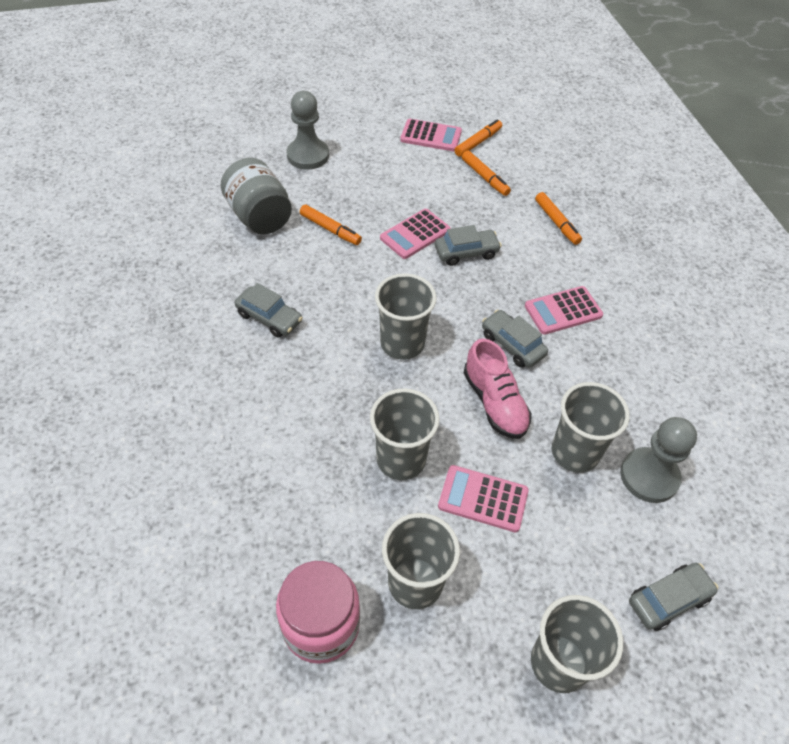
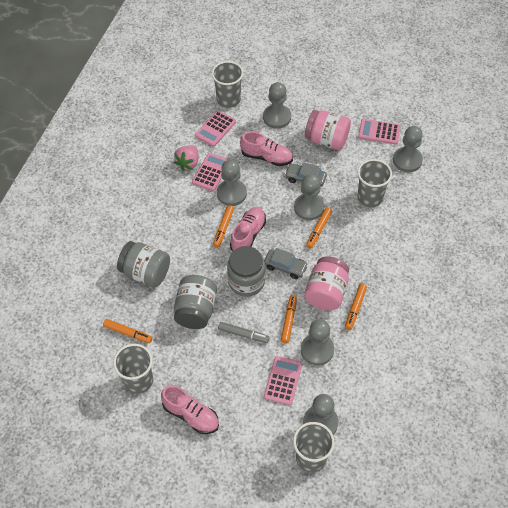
grey car: 4 -> 2
grey cup: 5 -> 4
grey jar: 1 -> 3
grey marker: 0 -> 1
grey pawn: 2 -> 6
orange marker: 4 -> 5
pink jar: 1 -> 2
pink shoe: 1 -> 3
pink strawberry: 0 -> 1

